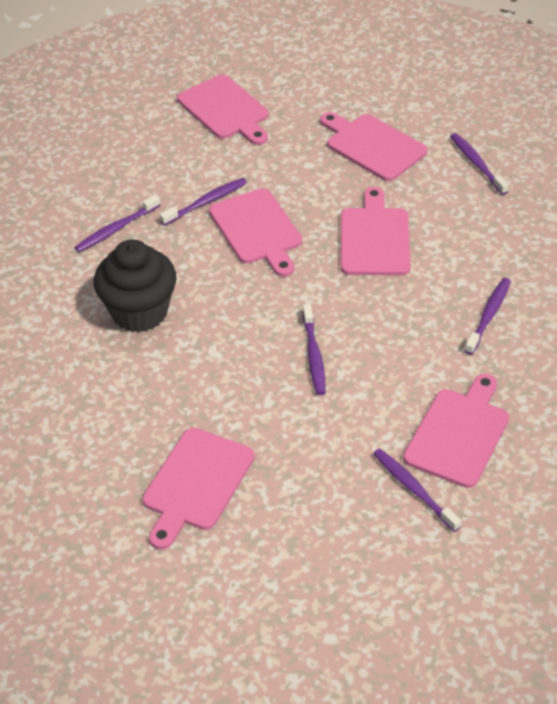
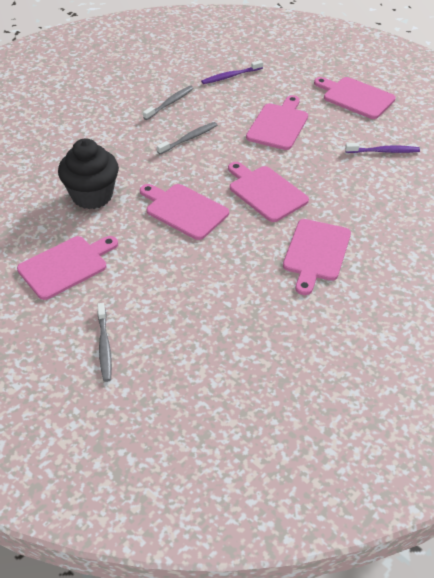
grey toothbrush: 0 -> 3
purple toothbrush: 6 -> 2

